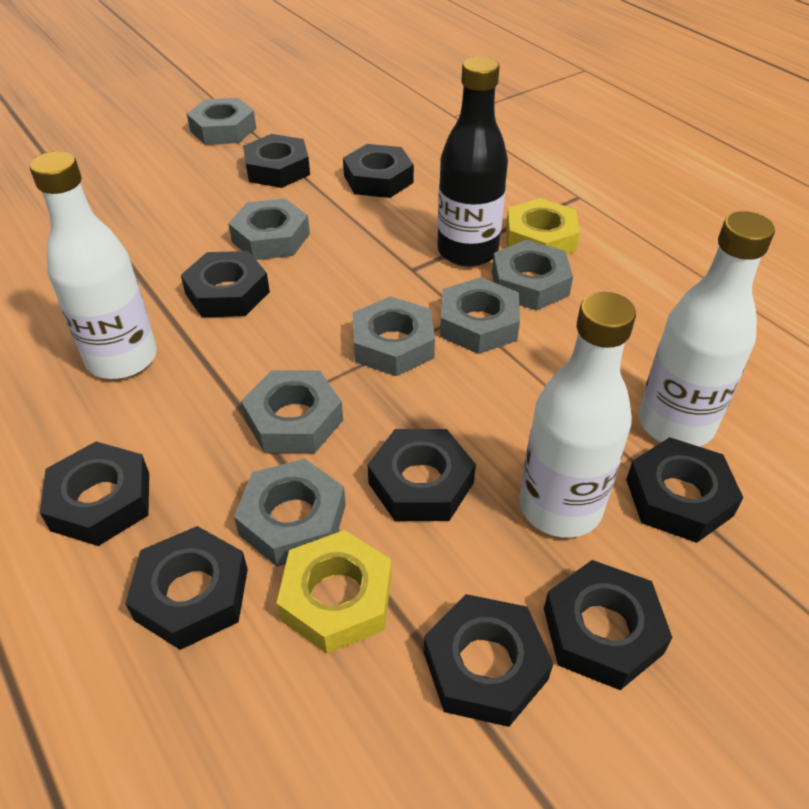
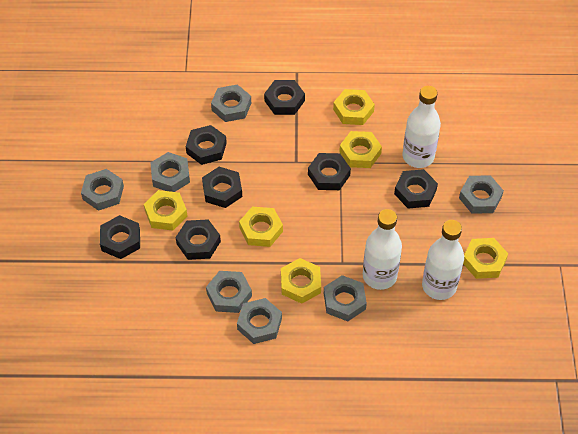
black bottle: 1 -> 0
black nut: 9 -> 7
yellow nut: 2 -> 6

